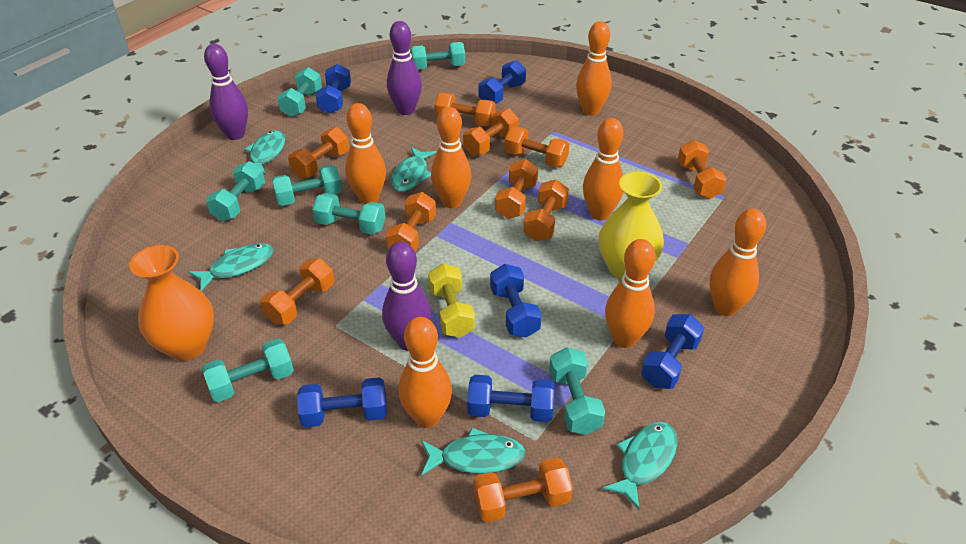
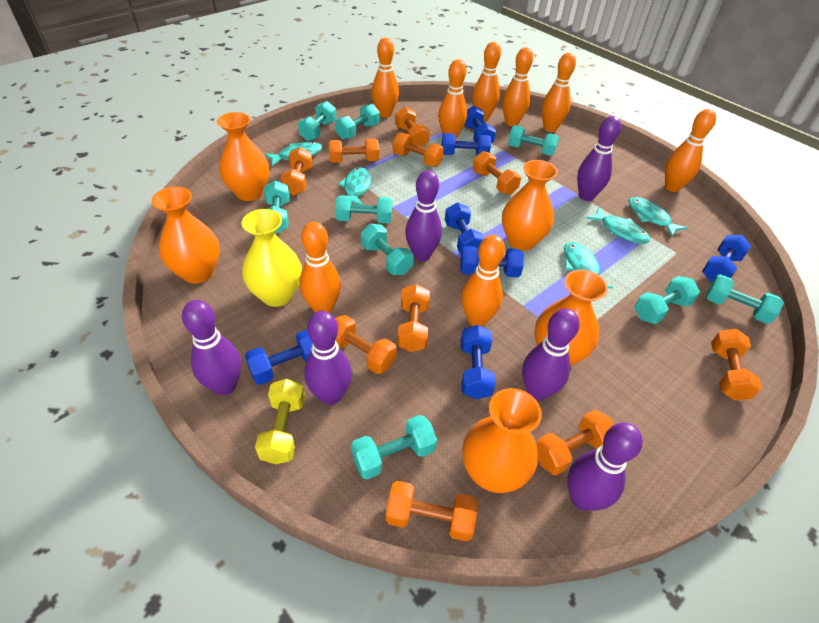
blue dumbbell: 6 -> 7
orange bowling pin: 7 -> 8
orange vase: 1 -> 5
purple bowling pin: 3 -> 6
turquoise dumbbell: 7 -> 9

